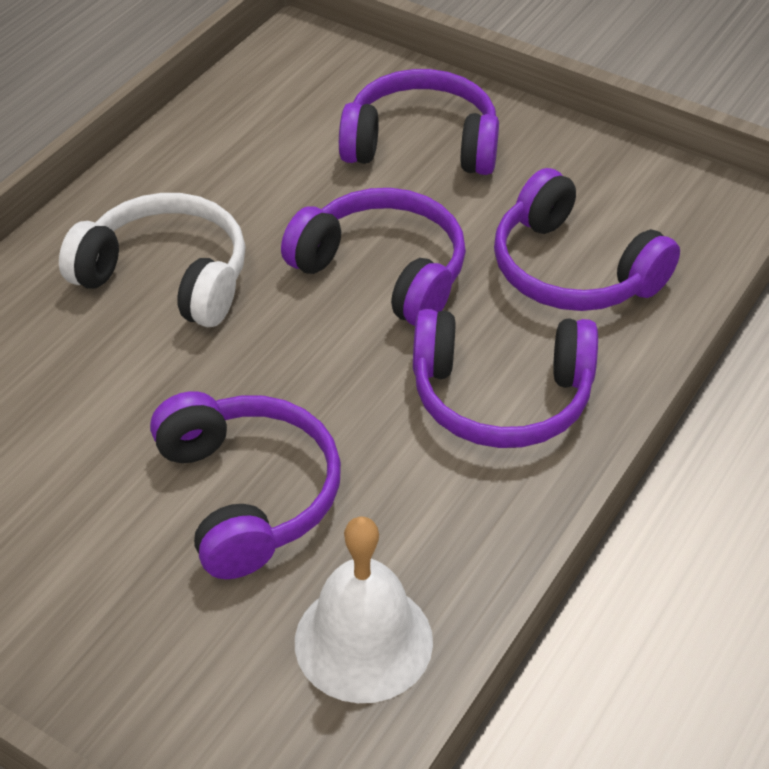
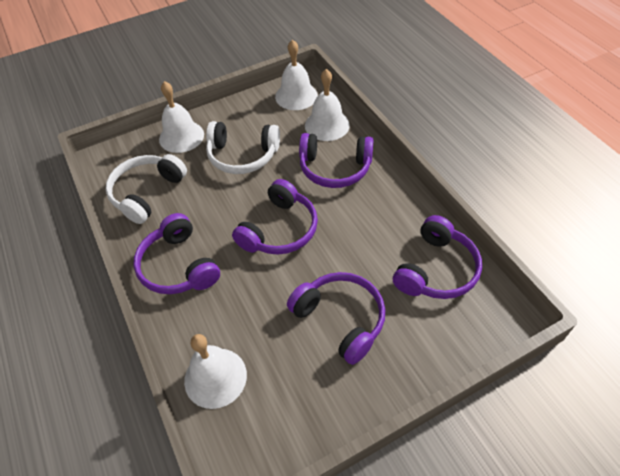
white bell: 1 -> 4
white headphones: 1 -> 2

